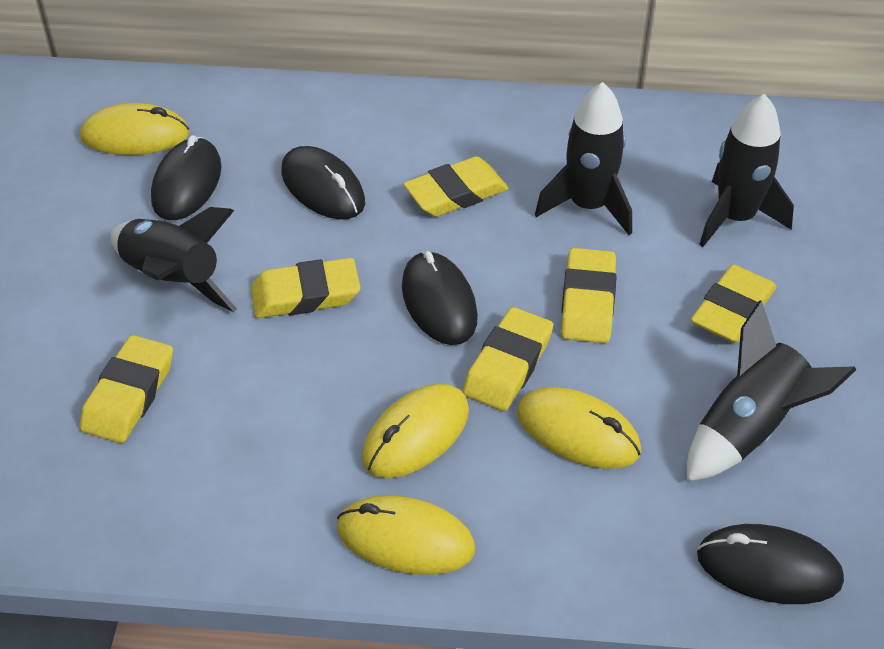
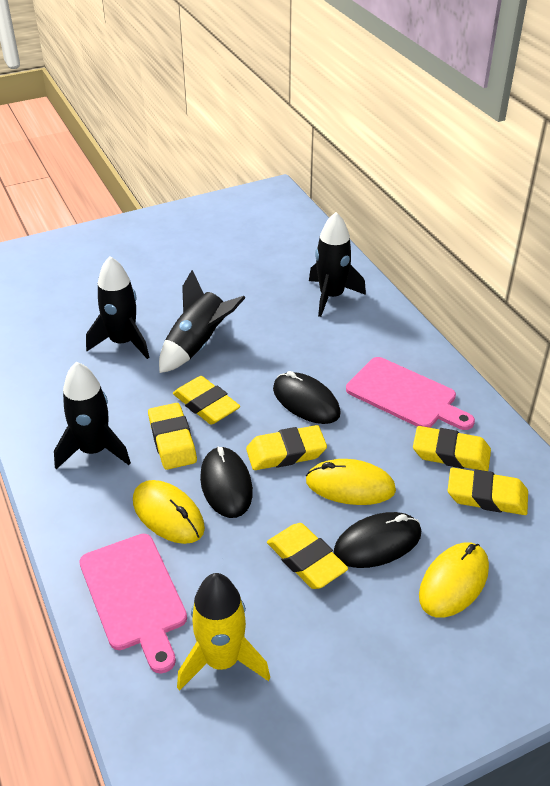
black mouse: 4 -> 3
pink cutting board: 0 -> 2
yellow mouse: 4 -> 3
yellow rocket: 0 -> 1

